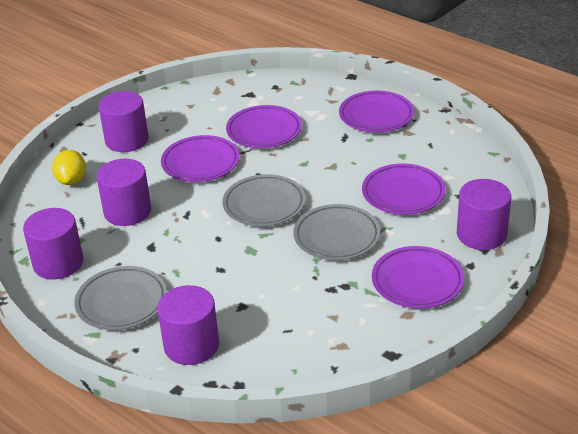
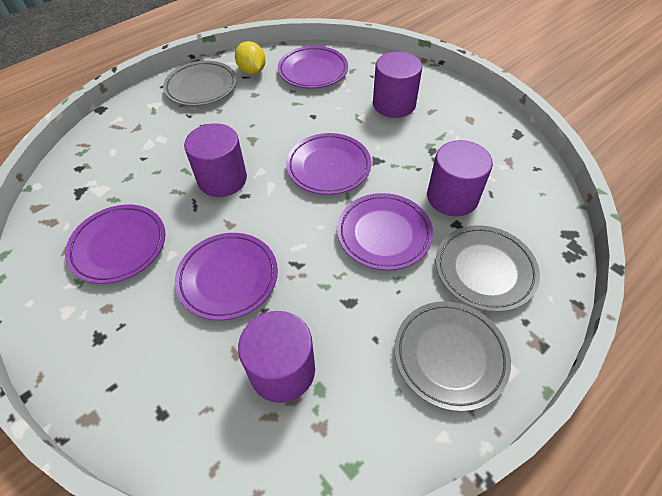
purple cylinder: 5 -> 4

